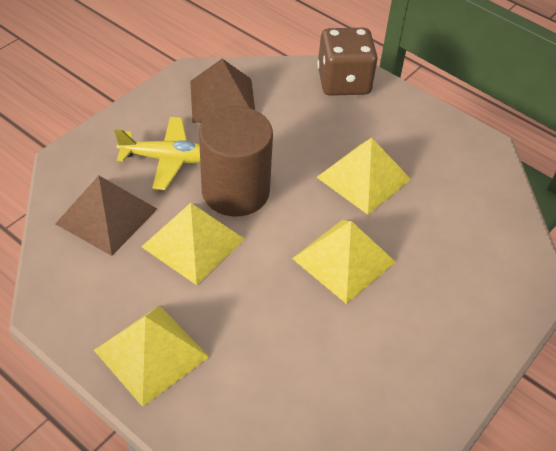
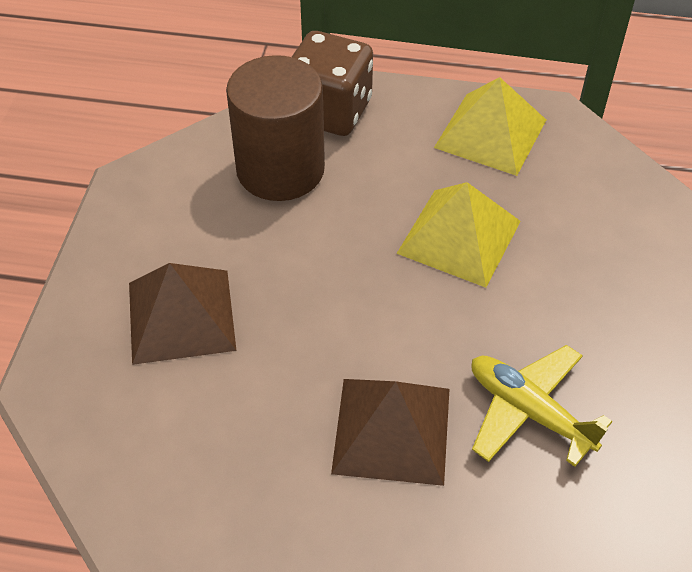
yellow pyramid: 4 -> 2

